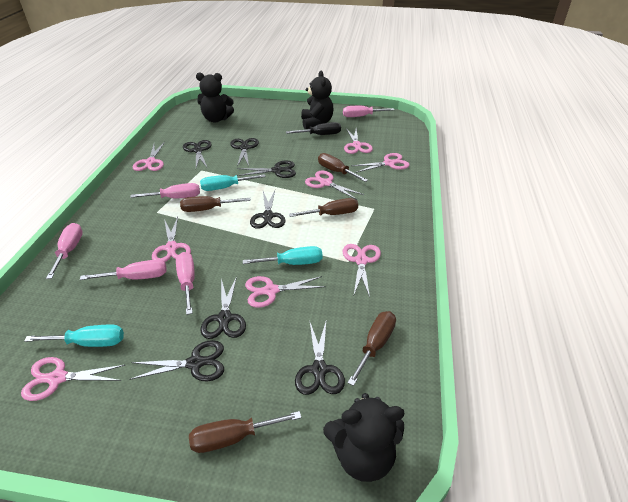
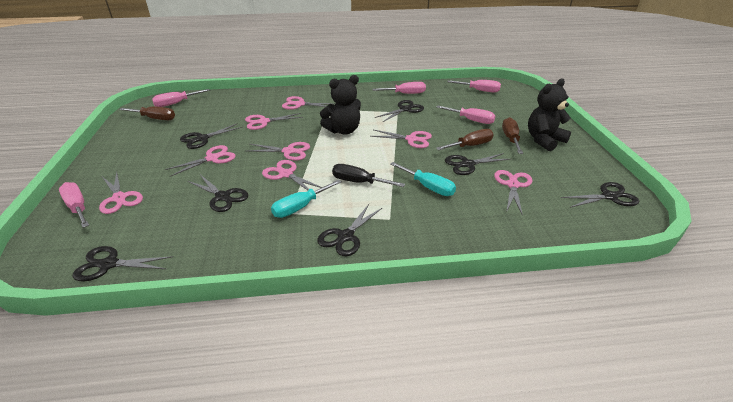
black teddy bear: 3 -> 2
brown screwdriver: 5 -> 3
turquoise screwdriver: 3 -> 2

